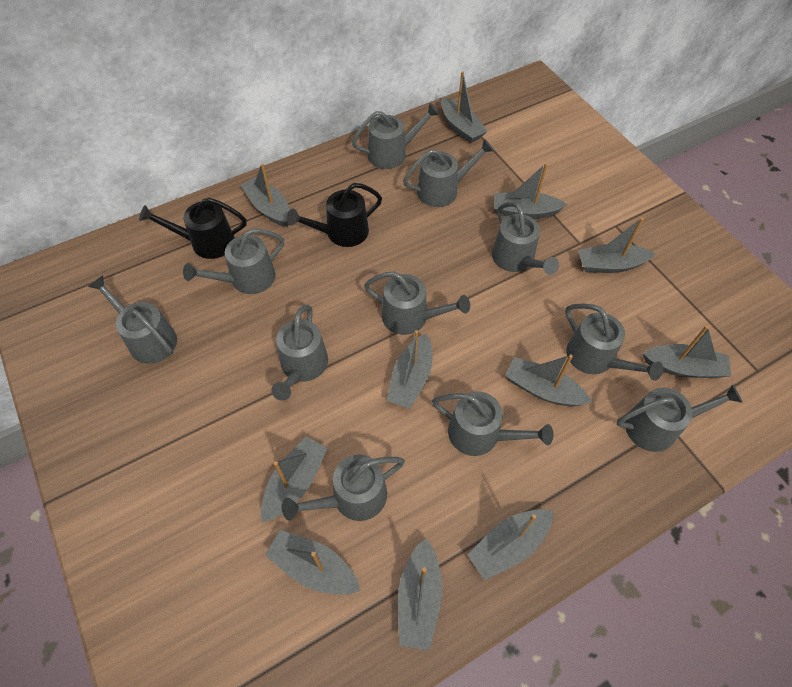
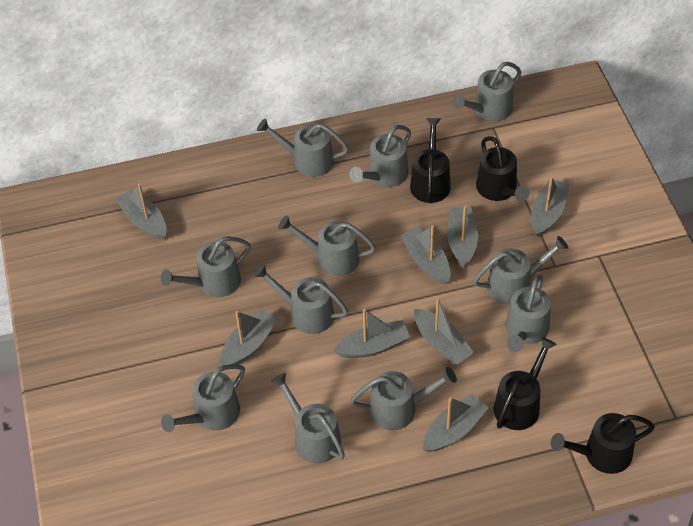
black watering can: 2 -> 4
grey boat: 11 -> 8

